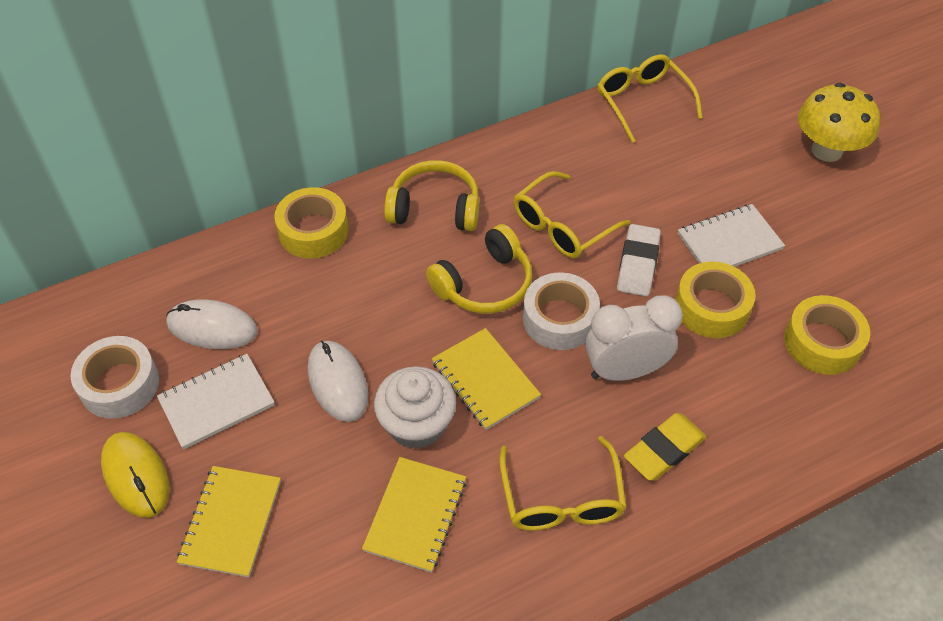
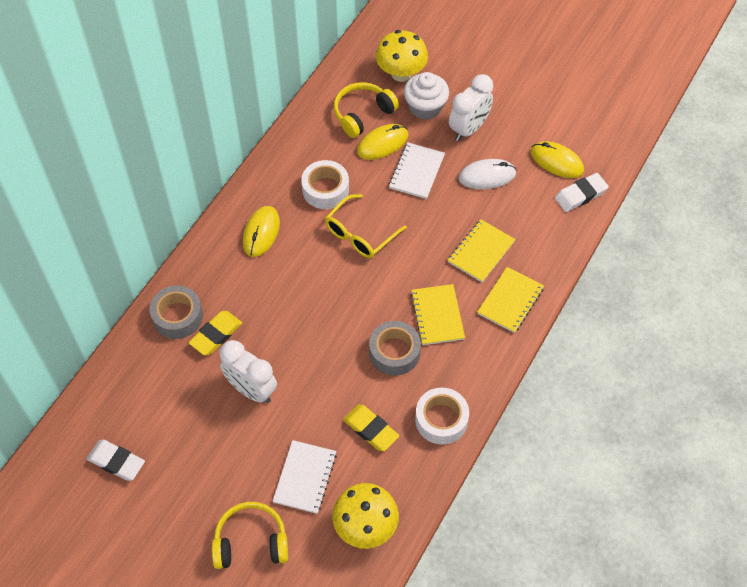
grey tape: 0 -> 2
white clock: 1 -> 2
white eraser: 1 -> 2
white mouse: 2 -> 1
yellow eraser: 1 -> 2
yellow glasses: 3 -> 1
yellow mouse: 1 -> 3
yellow mushroom: 1 -> 2
yellow tape: 3 -> 0

